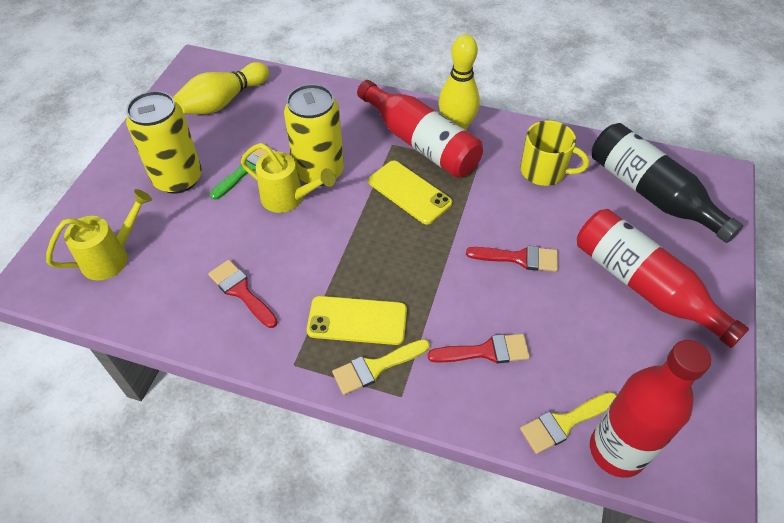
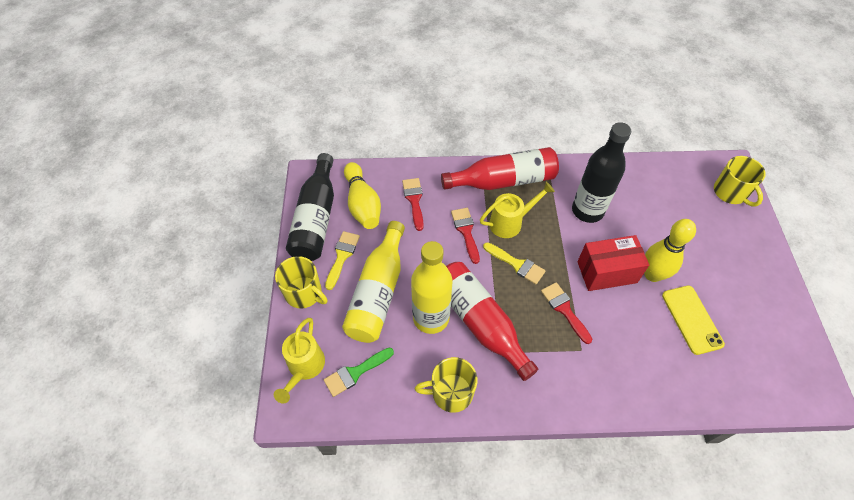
black bottle: 1 -> 2
red bottle: 3 -> 2
red box: 0 -> 1
yellow bottle: 0 -> 2
yellow can: 2 -> 0
yellow mug: 1 -> 3
yellow phone: 2 -> 1

